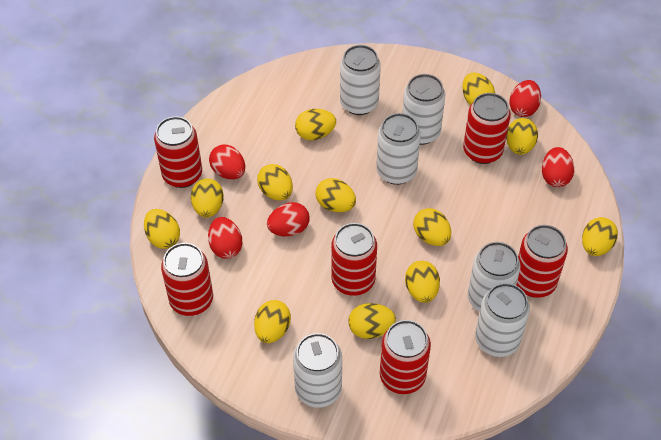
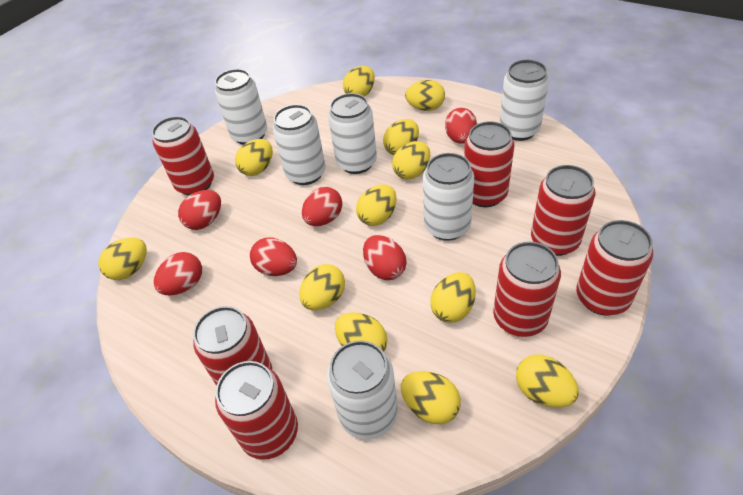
red can: 6 -> 7
red egg: 5 -> 6

